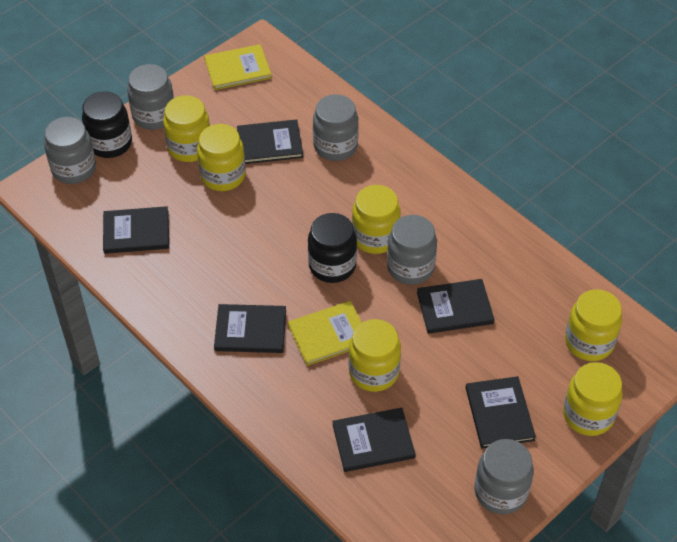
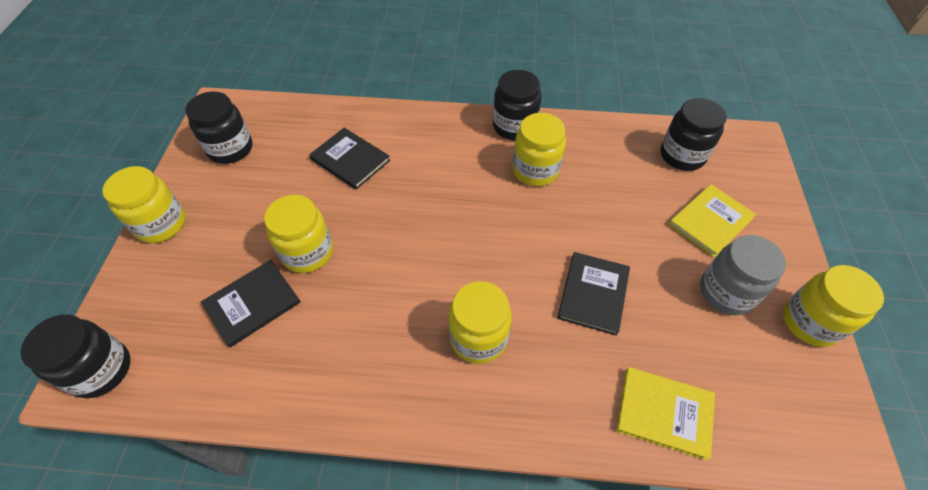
black book: 6 -> 3
black jar: 2 -> 4
grey jar: 5 -> 1
yellow jar: 6 -> 5

